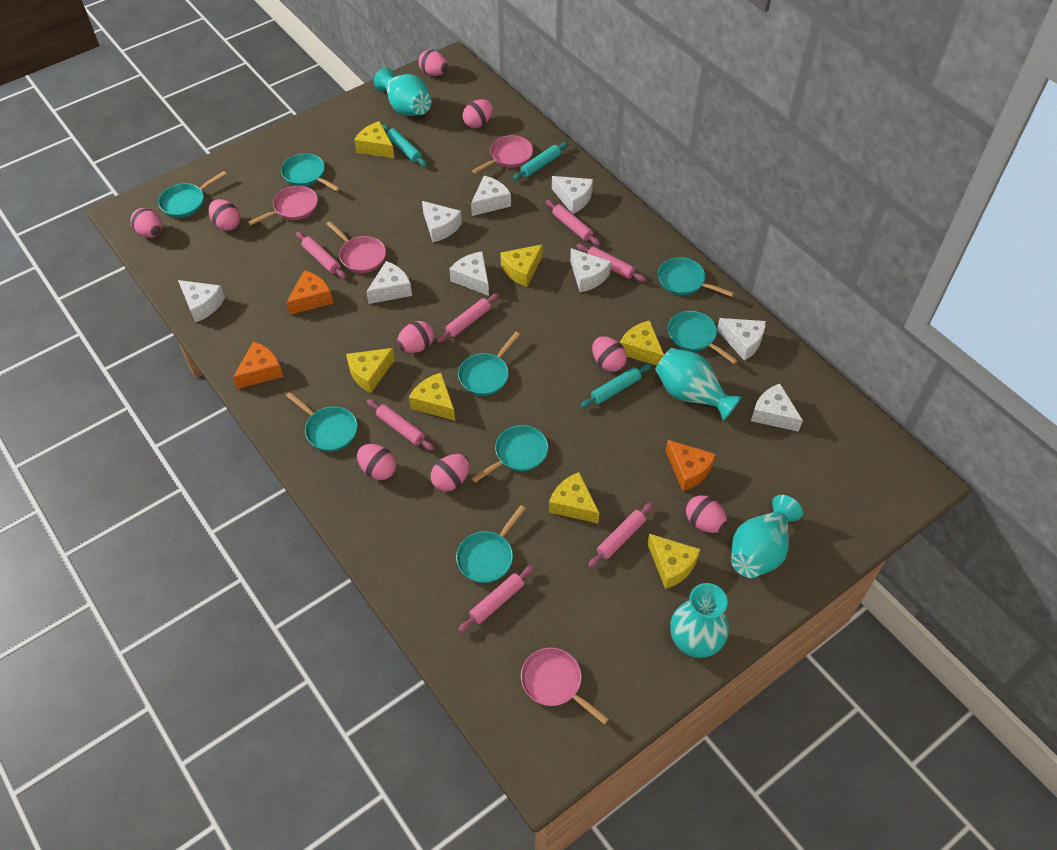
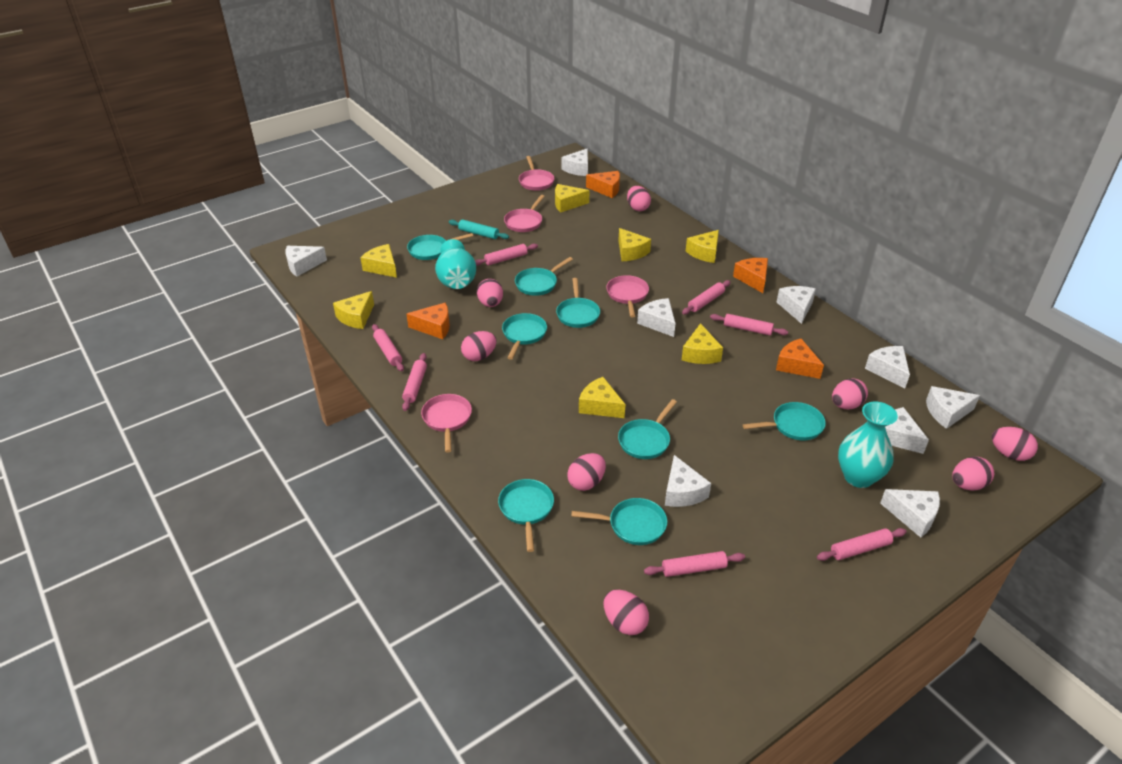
orange cheese: 3 -> 4
pink egg: 9 -> 8
turquoise rolling pin: 3 -> 1
turquoise vase: 4 -> 2

